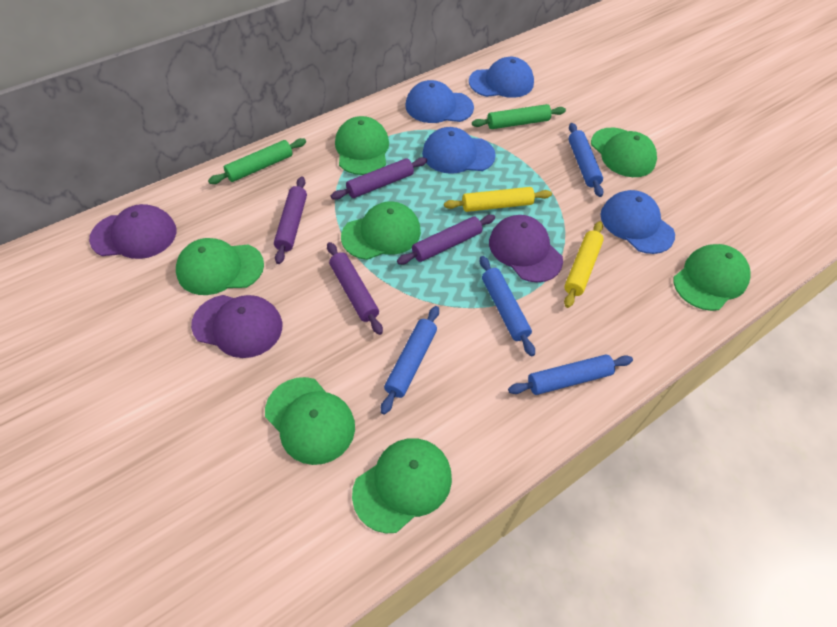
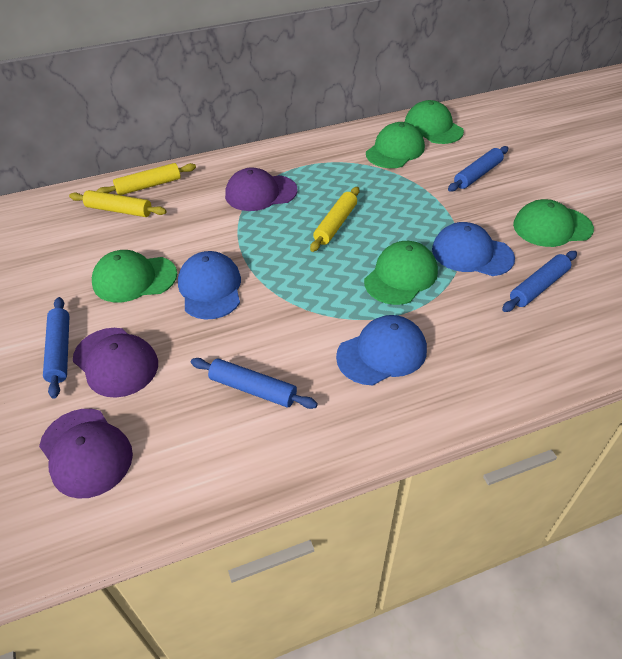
blue cap: 4 -> 3
green cap: 7 -> 5
green rolling pin: 2 -> 0
purple rolling pin: 4 -> 0
yellow rolling pin: 2 -> 3

